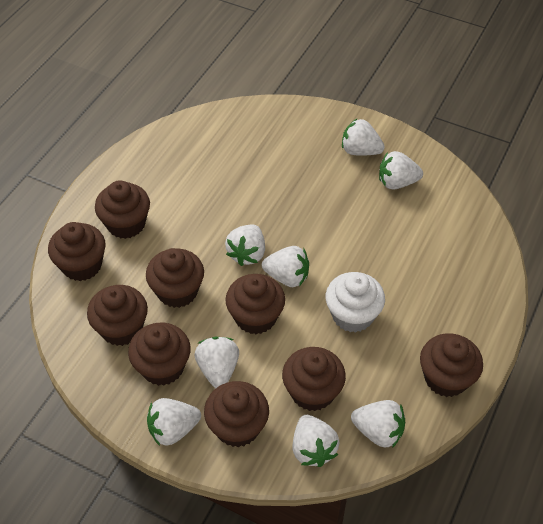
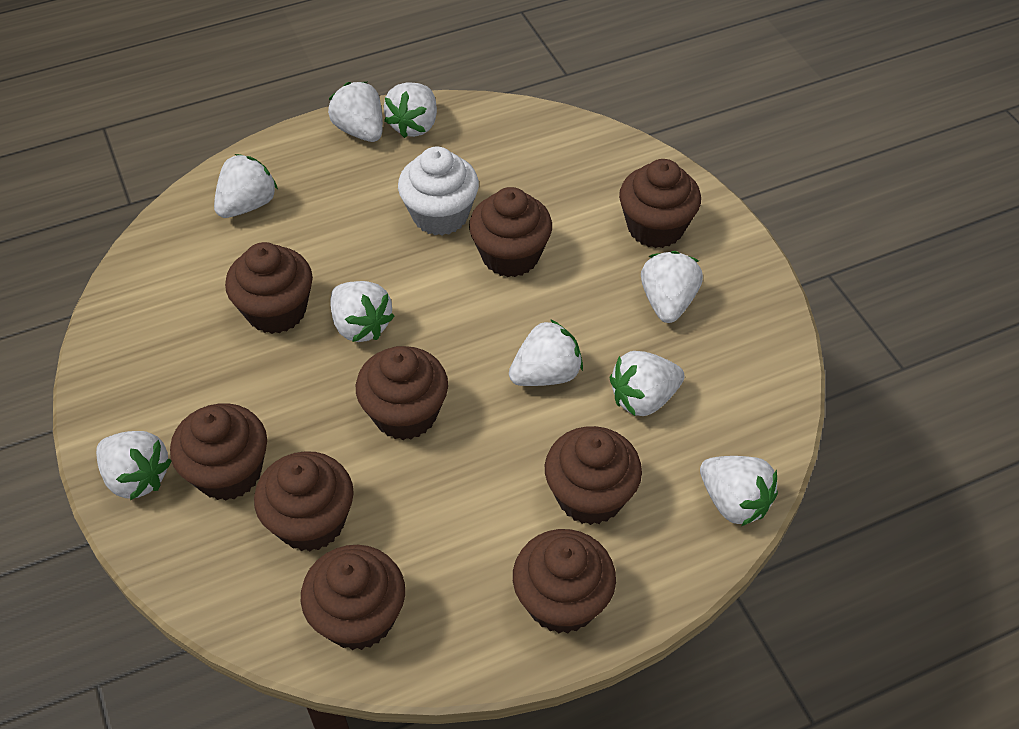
white strawberry: 8 -> 9

